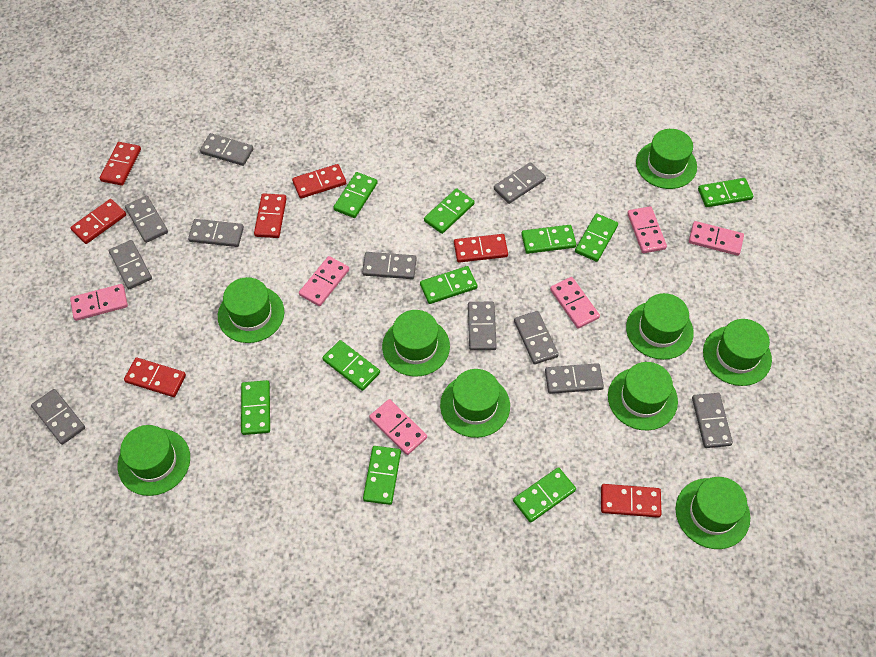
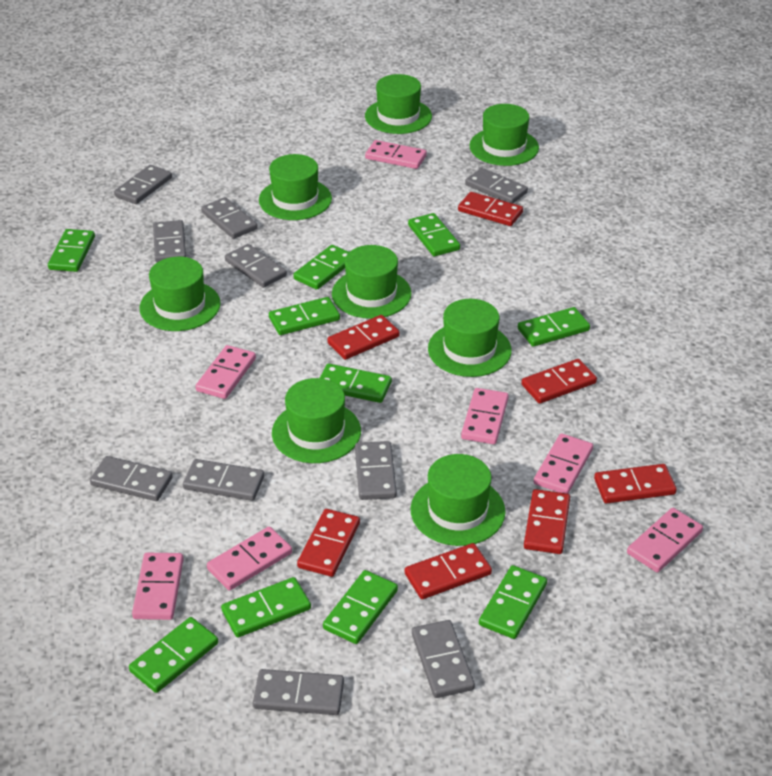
green hat: 9 -> 8
grey domino: 11 -> 10
pink domino: 6 -> 7

